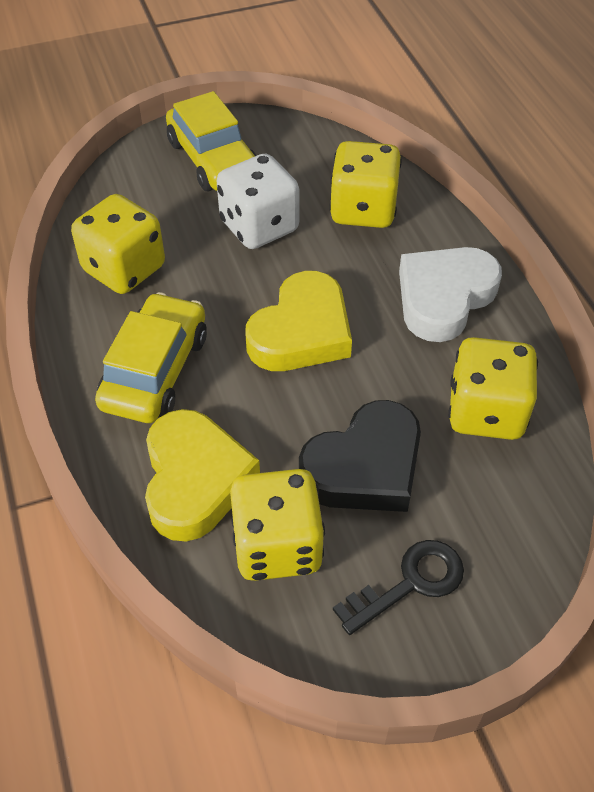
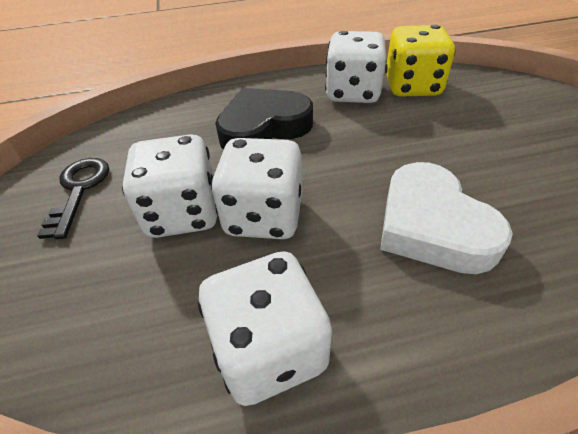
white dice: 1 -> 4
yellow car: 2 -> 0
yellow dice: 4 -> 1
yellow heart: 2 -> 0

